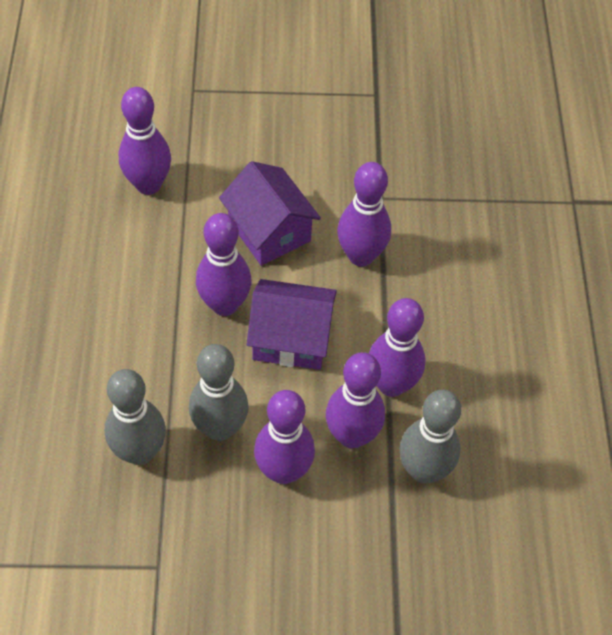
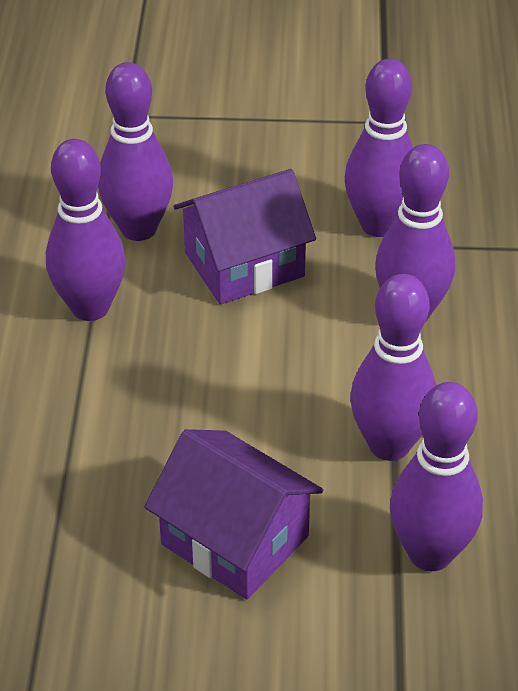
grey bowling pin: 3 -> 0

